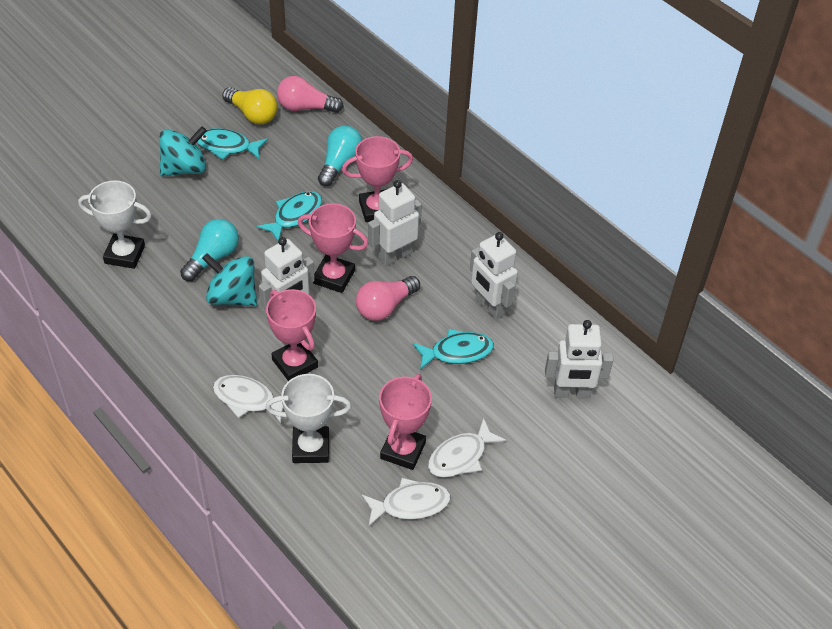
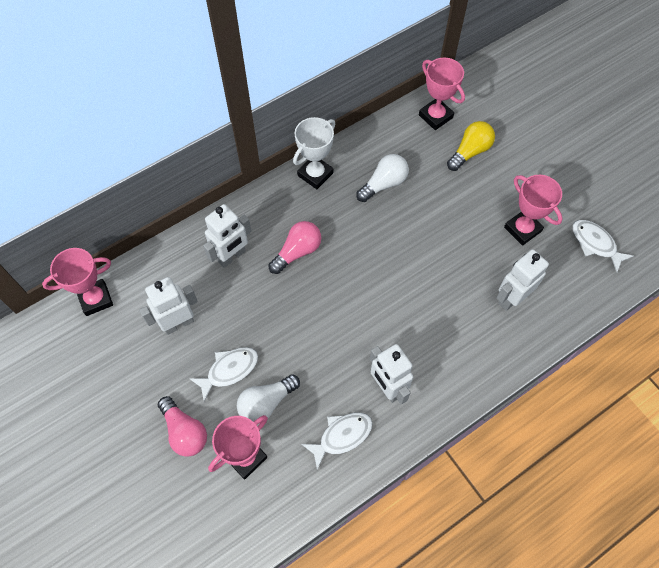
turquoise fish: 3 -> 0
turquoise light bulb: 2 -> 0
turquoise spinning top: 2 -> 0
white light bulb: 0 -> 2
white trophy: 2 -> 1

